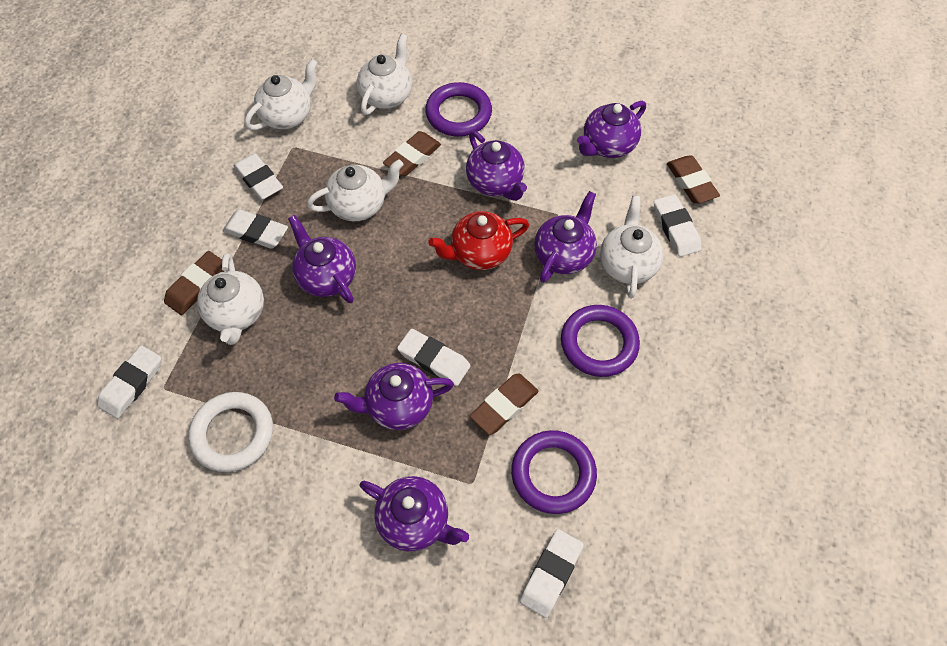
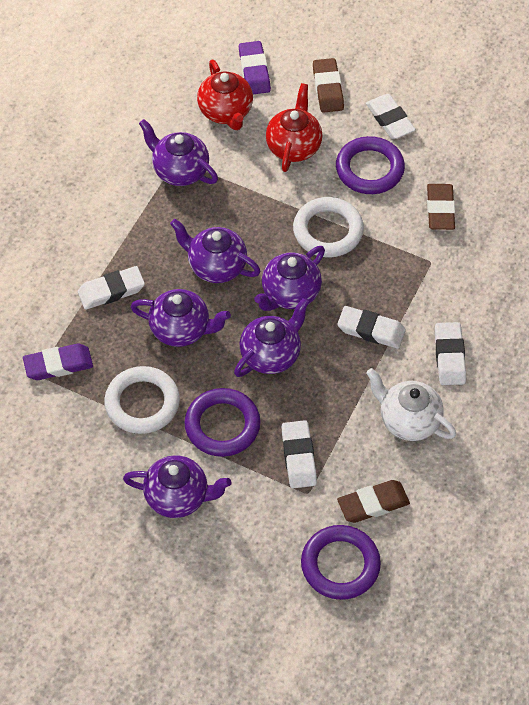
brown eraser: 4 -> 3
purple eraser: 0 -> 2
red teapot: 1 -> 2
white eraser: 6 -> 5
white ring: 1 -> 2
white teapot: 5 -> 1

